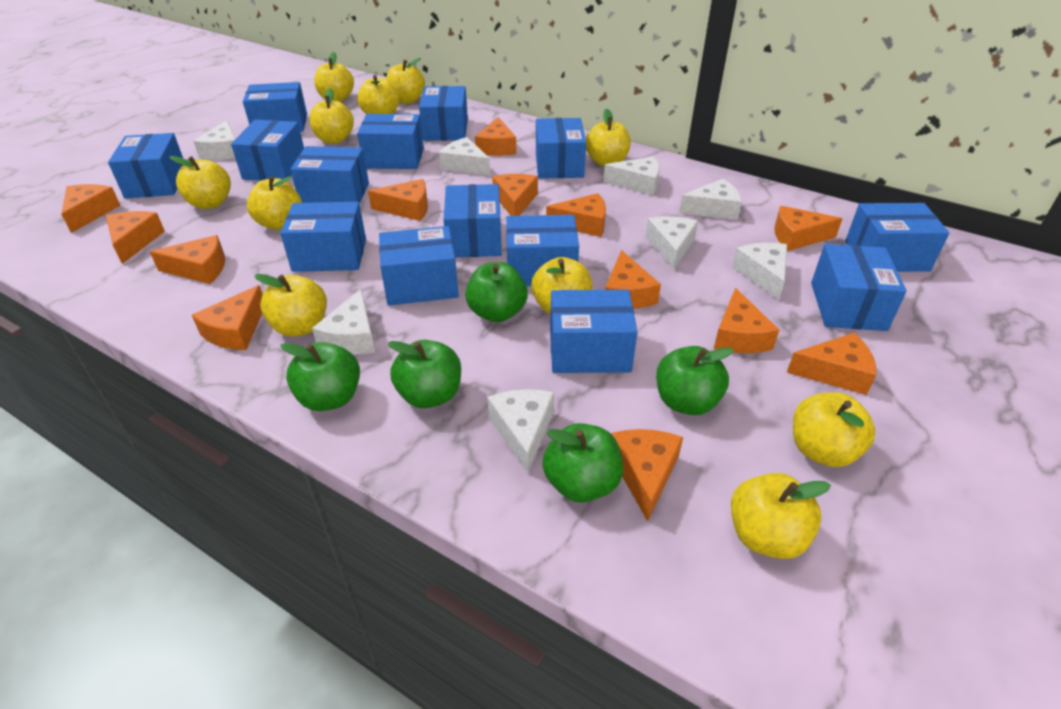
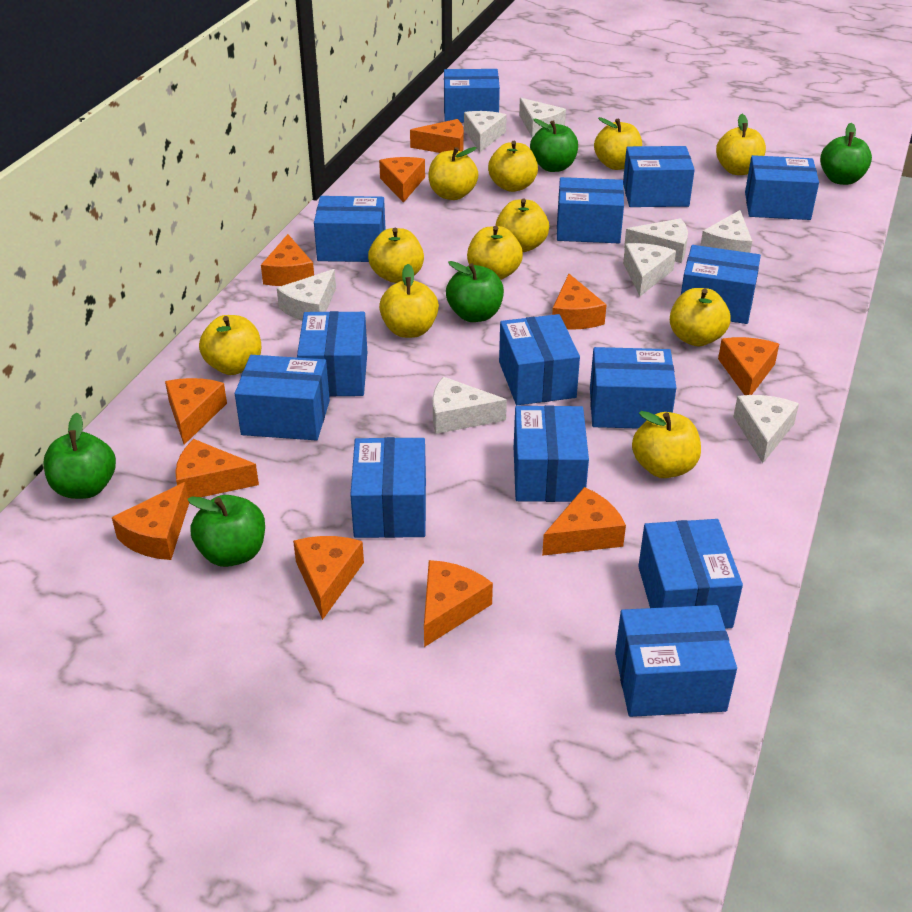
orange cheese: 13 -> 11

